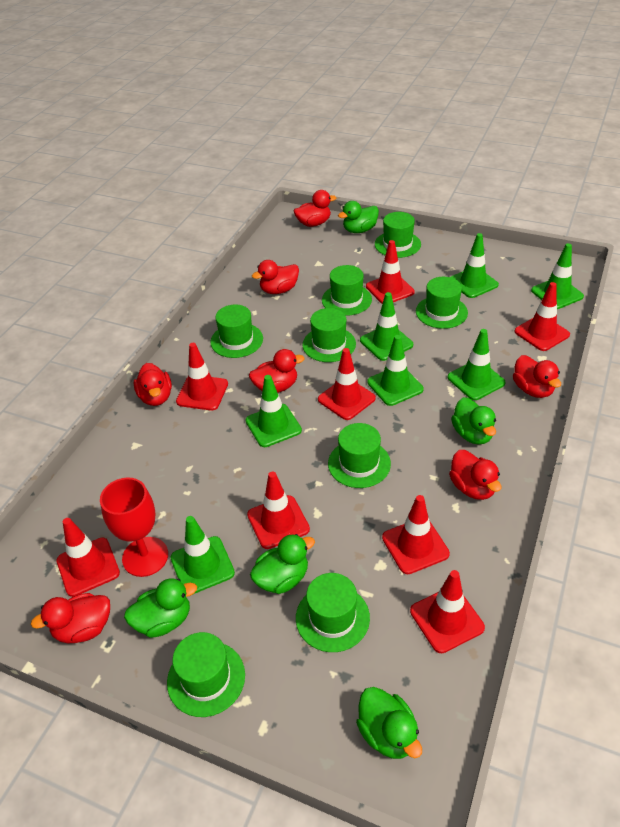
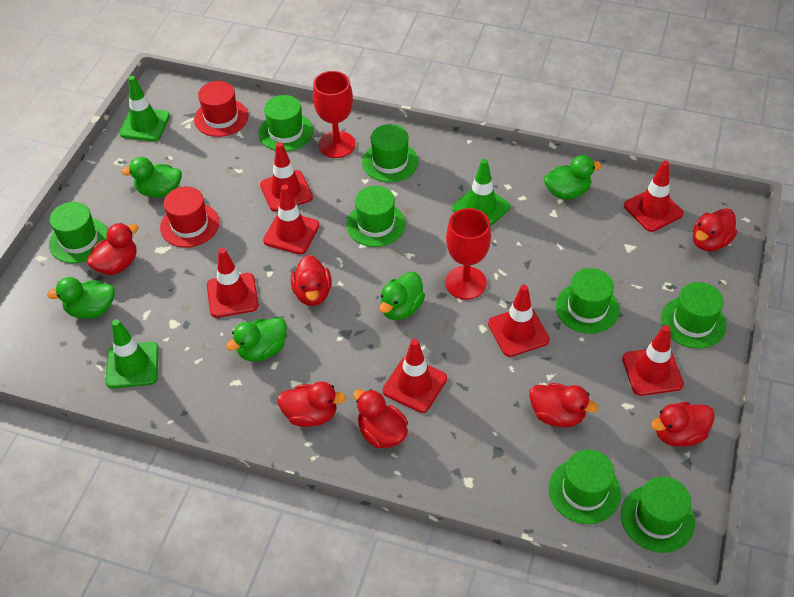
green traffic cone: 7 -> 3
red goblet: 1 -> 2
red hat: 0 -> 2
red traffic cone: 8 -> 7

